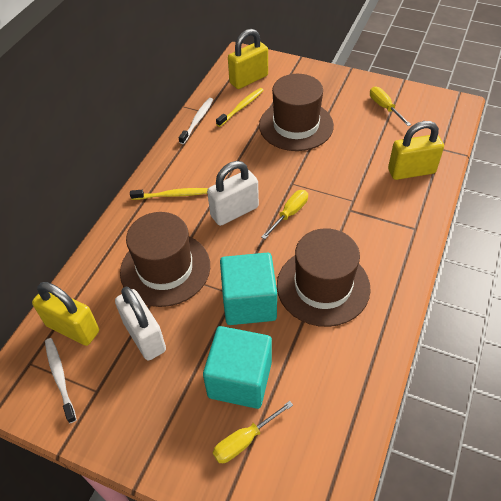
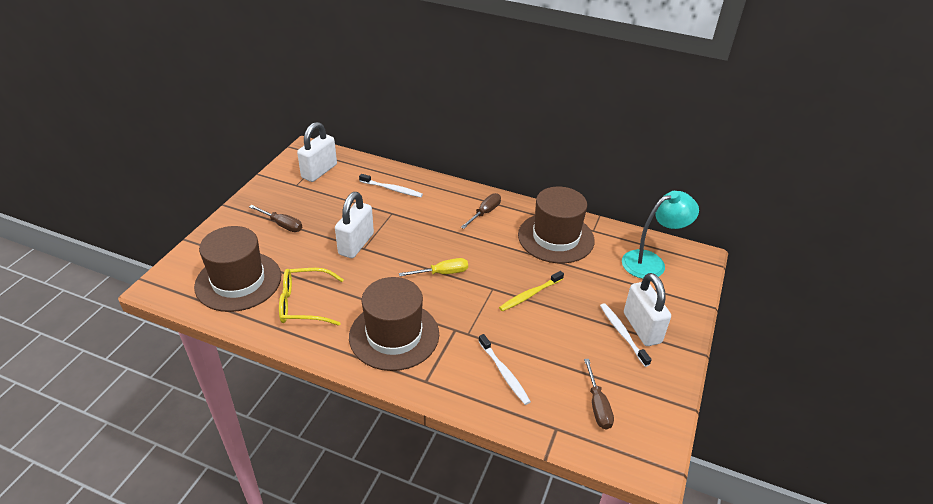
brown screwdriver: 0 -> 3
turquoise cube: 2 -> 0
turquoise lamp: 0 -> 1
white padlock: 2 -> 3
white toothbrush: 2 -> 3
yellow glasses: 0 -> 1
yellow padlock: 3 -> 0
yellow screwdriver: 3 -> 1
yellow toothbrush: 2 -> 1

